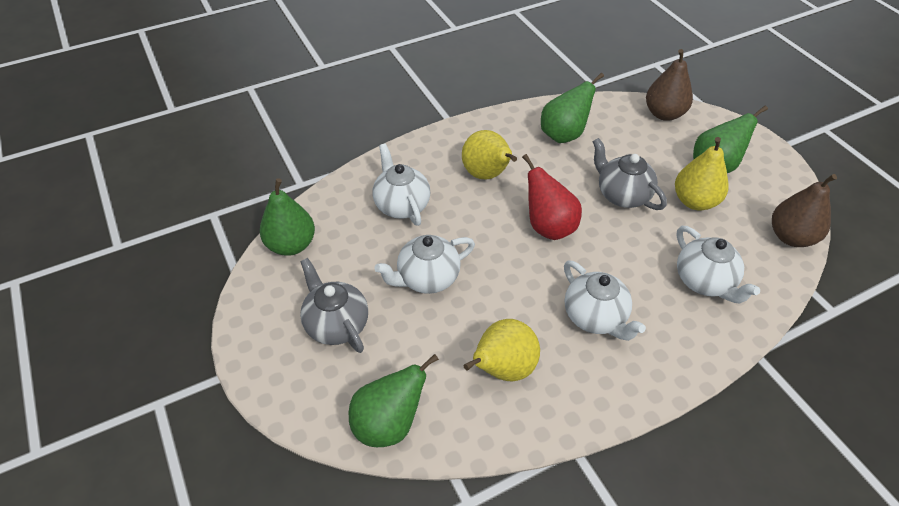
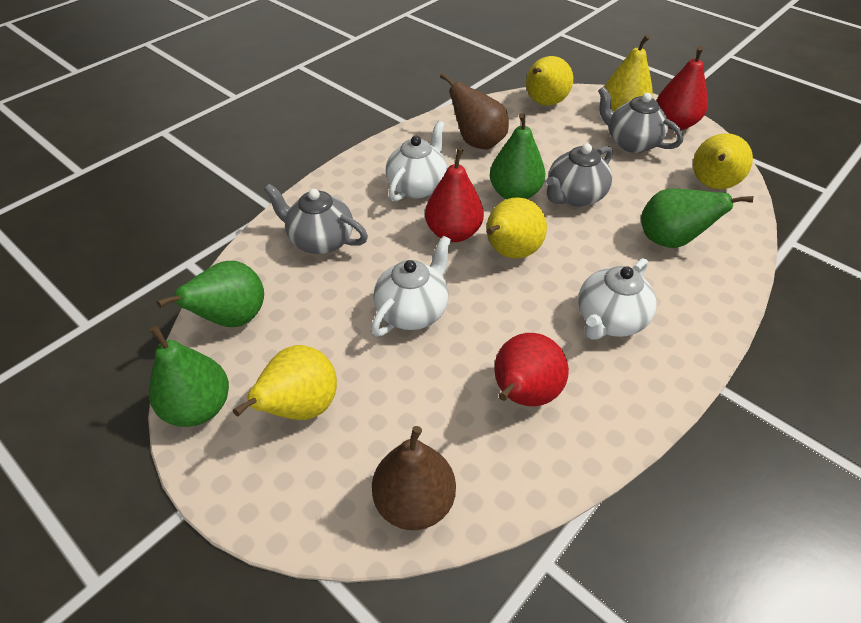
grey teapot: 2 -> 3
red pear: 1 -> 3
white teapot: 4 -> 3
yellow pear: 3 -> 5

